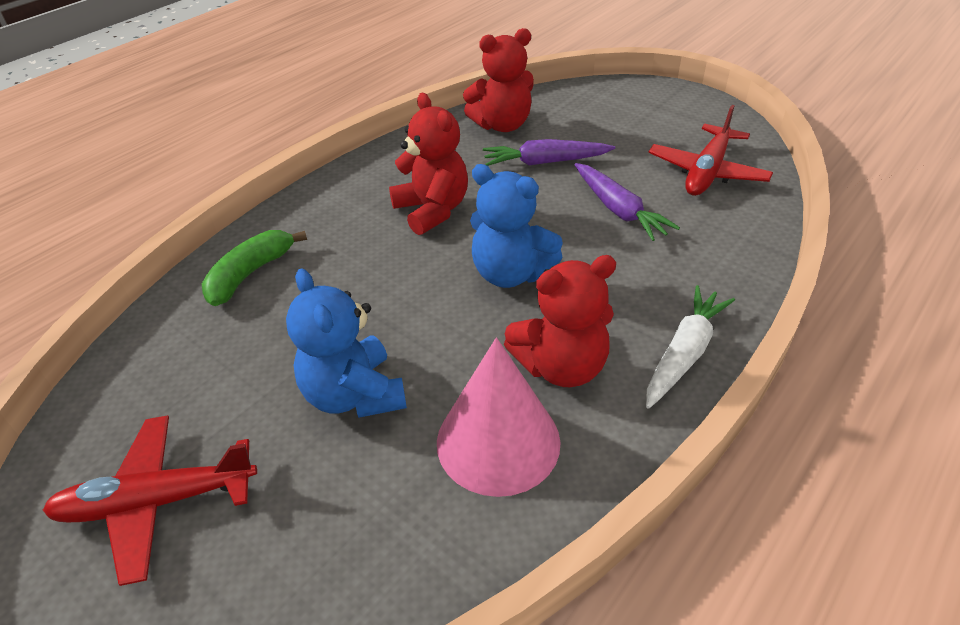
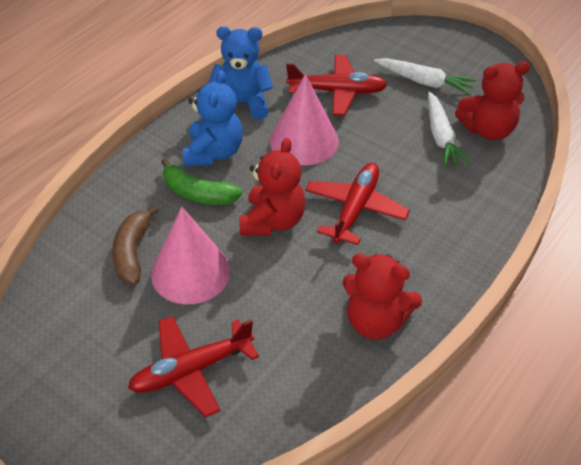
brown banana: 0 -> 1
pink cone: 1 -> 2
purple carrot: 2 -> 0
red plane: 2 -> 3
white carrot: 1 -> 2

